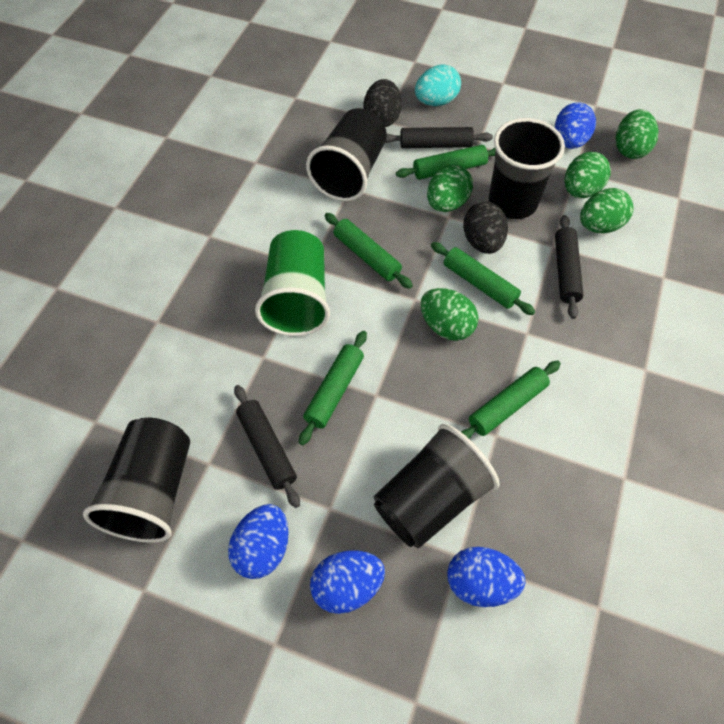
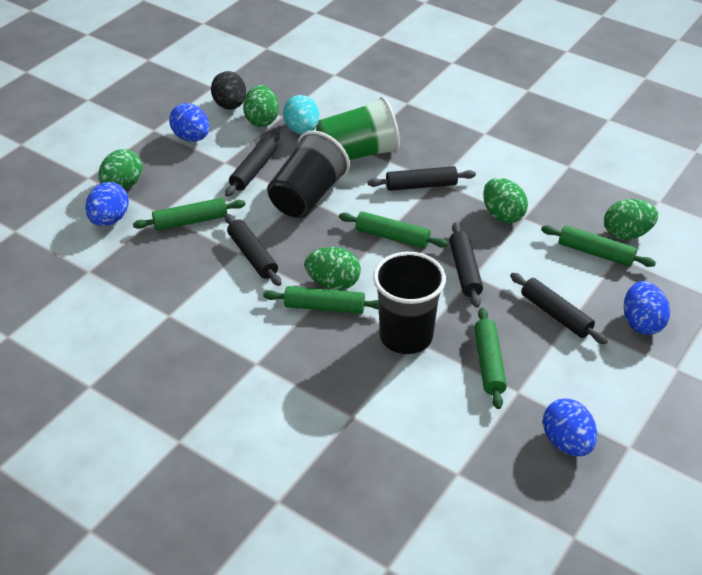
black cup: 4 -> 2
black egg: 2 -> 1
black rolling pin: 3 -> 5

